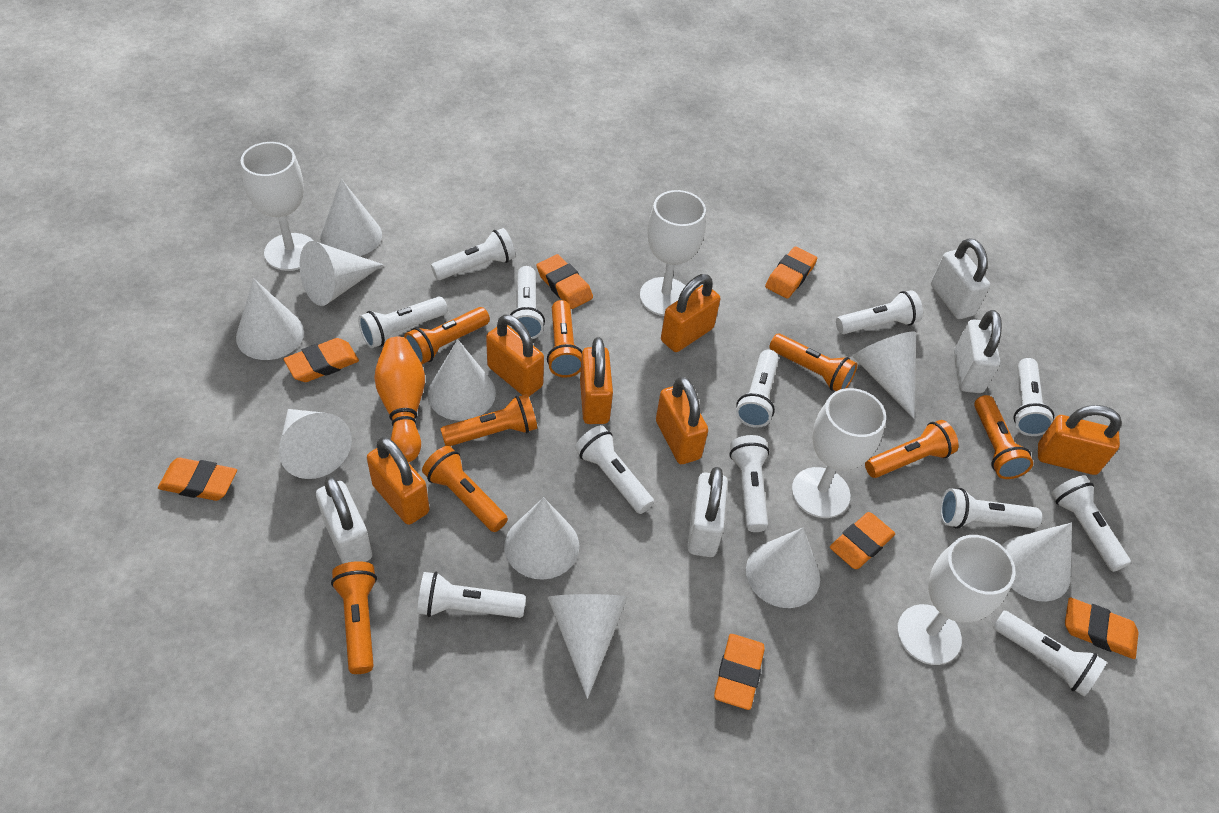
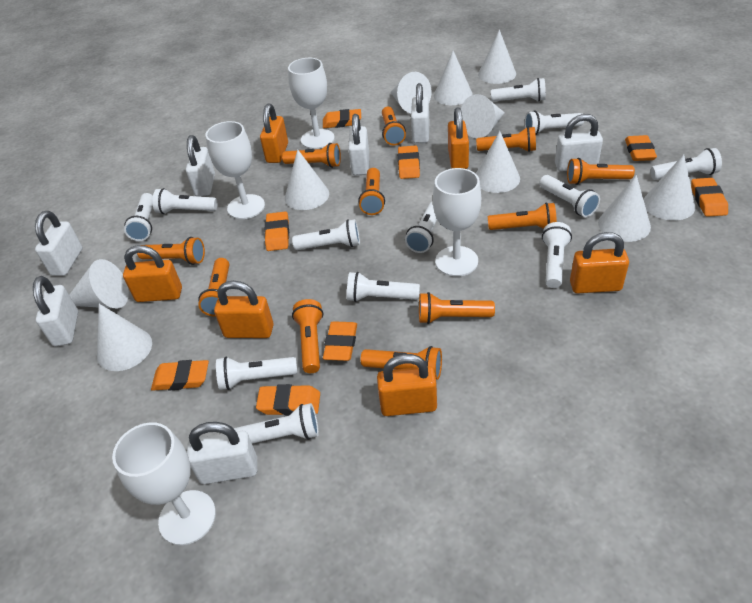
orange bowling pin: 1 -> 0
orange eraser: 7 -> 8
orange flashlight: 8 -> 11
white padlock: 4 -> 7

